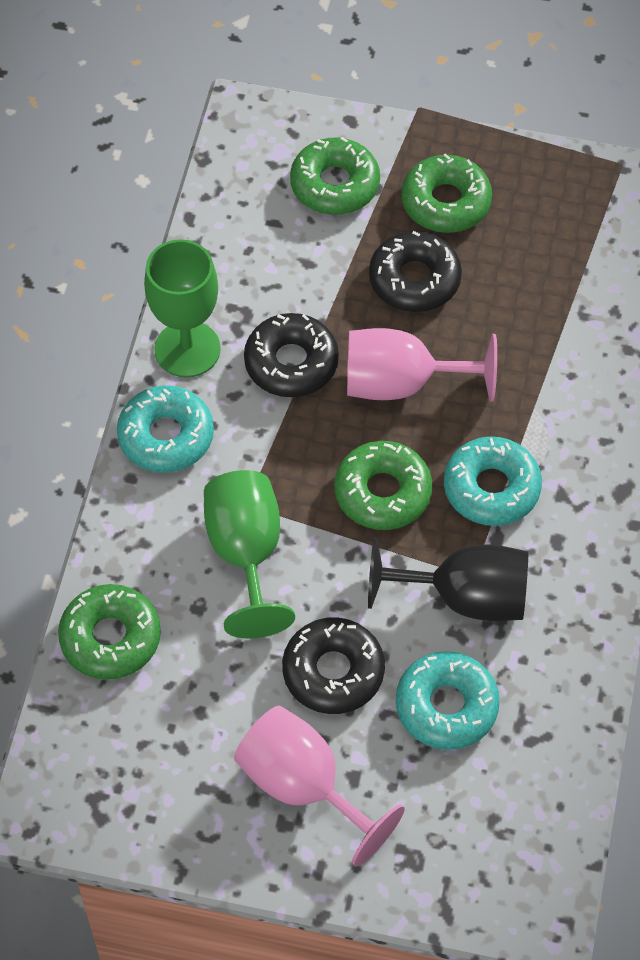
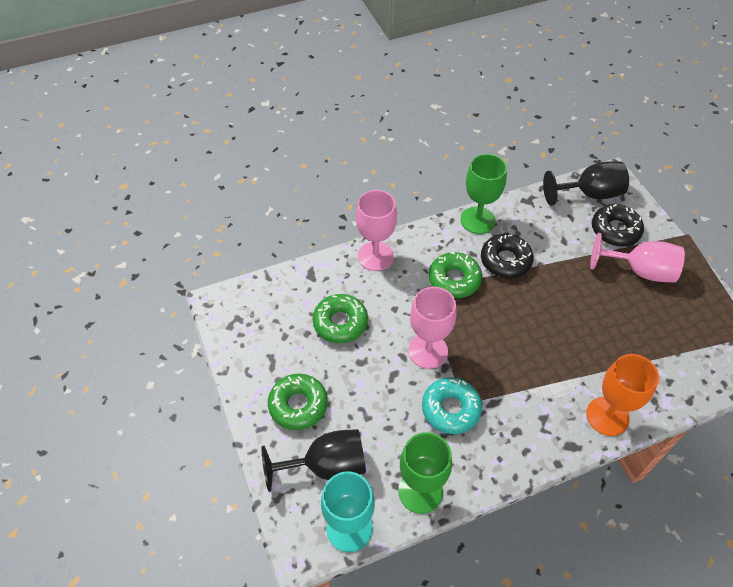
black donut: 3 -> 2
black goblet: 1 -> 2
green donut: 4 -> 3
orange goblet: 0 -> 1
pink goblet: 2 -> 3
turquoise donut: 3 -> 1
turquoise goblet: 0 -> 1

